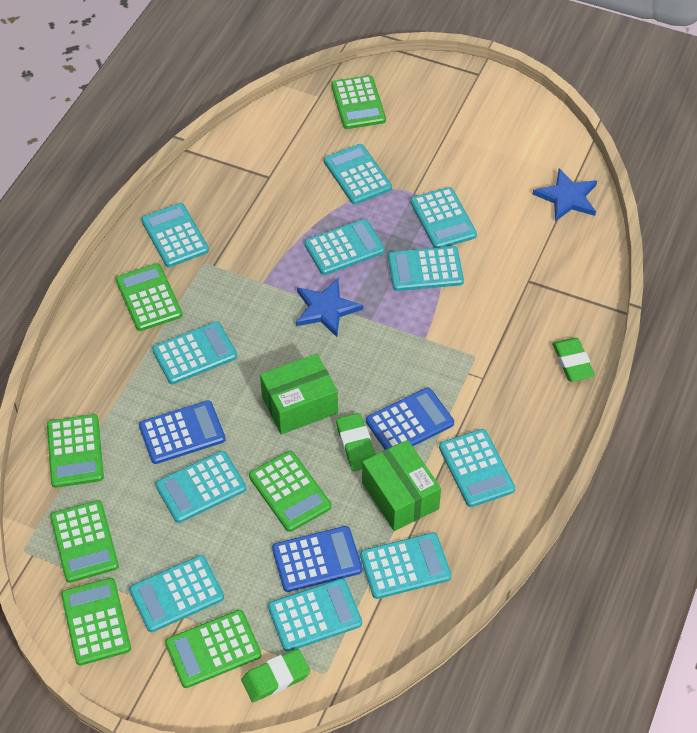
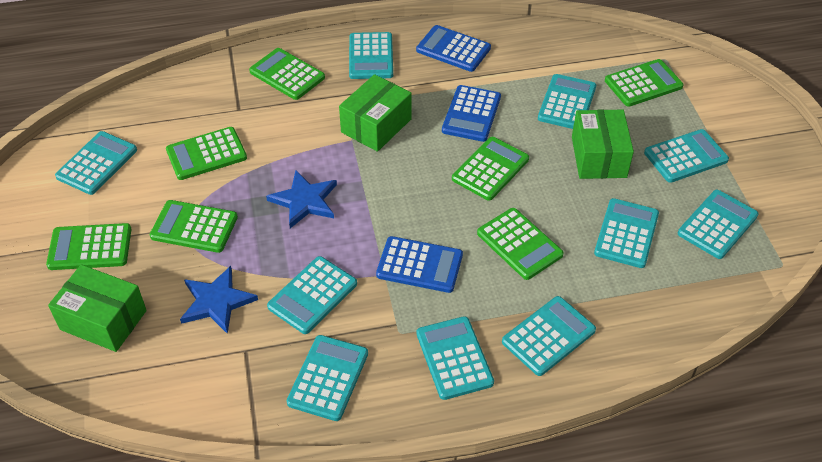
green box: 2 -> 3
green eraser: 3 -> 0
turquoise calculator: 11 -> 10

